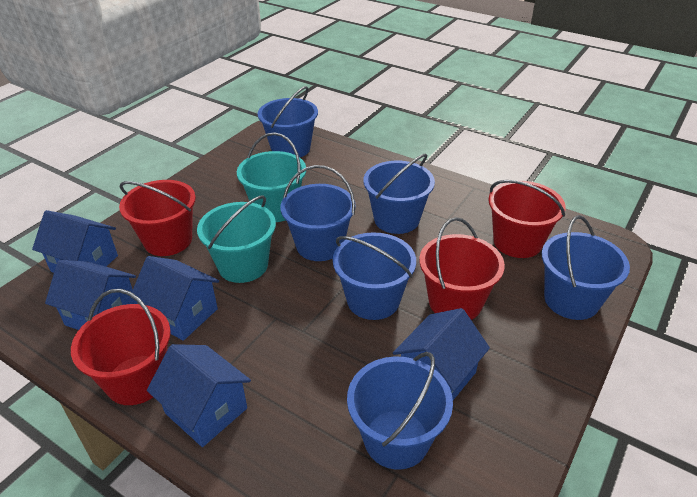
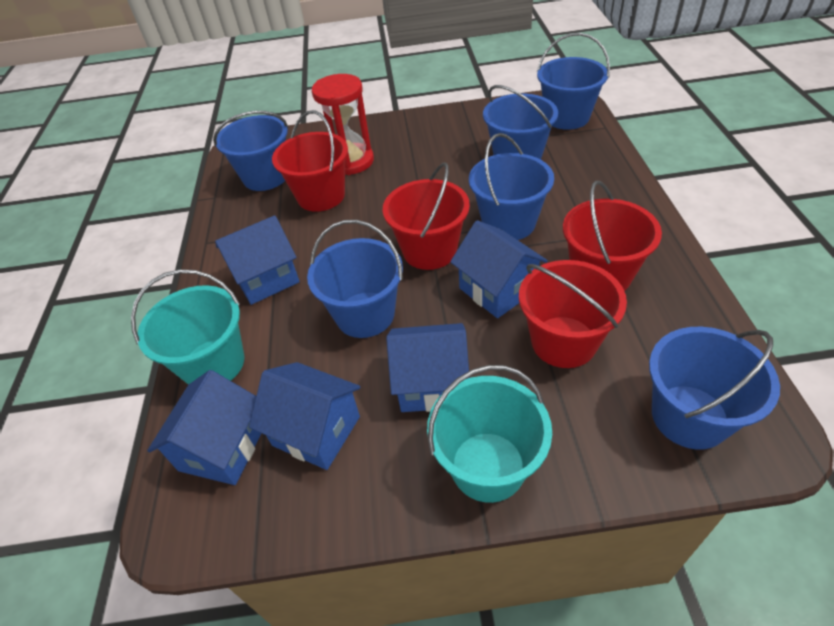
red hourglass: 0 -> 1

